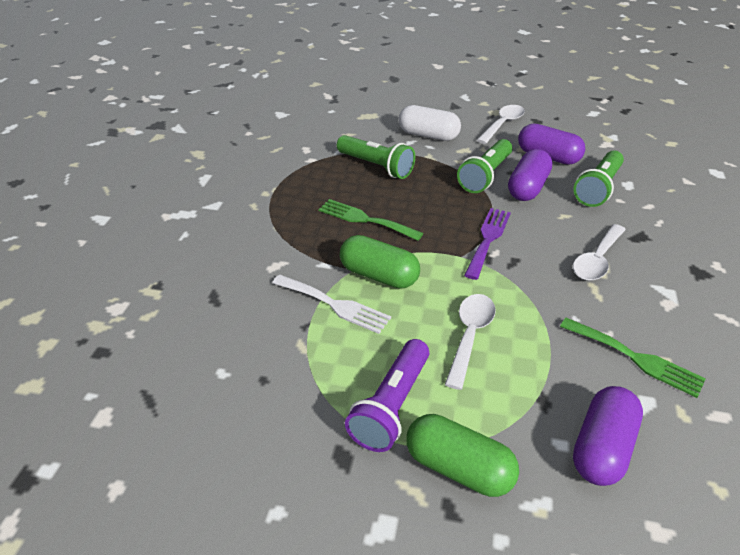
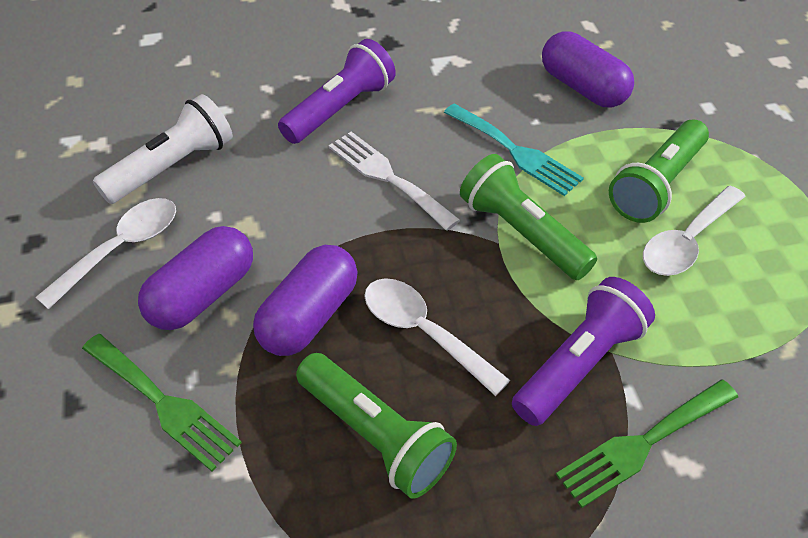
green capsule: 2 -> 0
purple flashlight: 1 -> 2
purple fork: 1 -> 0
turquoise fork: 0 -> 1
white capsule: 1 -> 0
white flashlight: 0 -> 1

